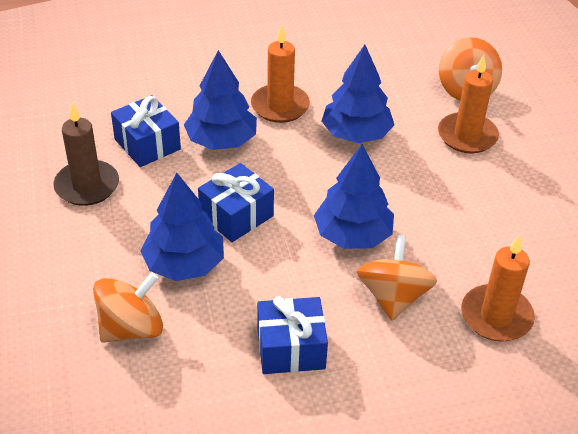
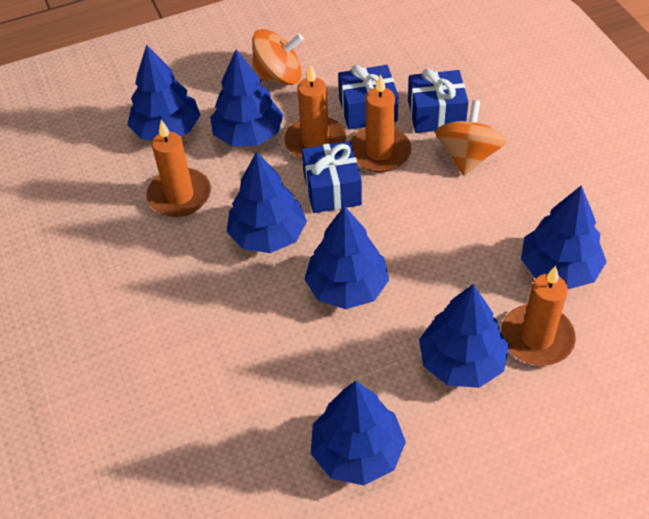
blue tree: 4 -> 7
brown candle: 1 -> 0
orange candle: 3 -> 4
orange spinning top: 3 -> 2

